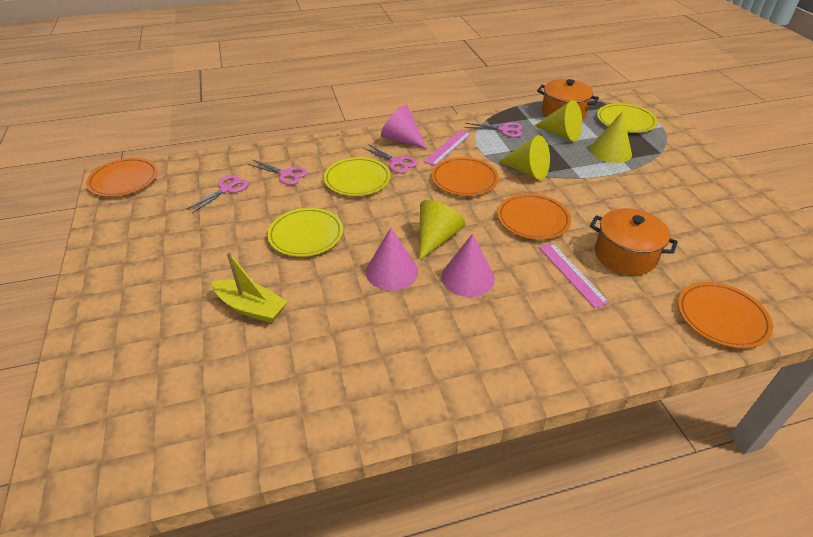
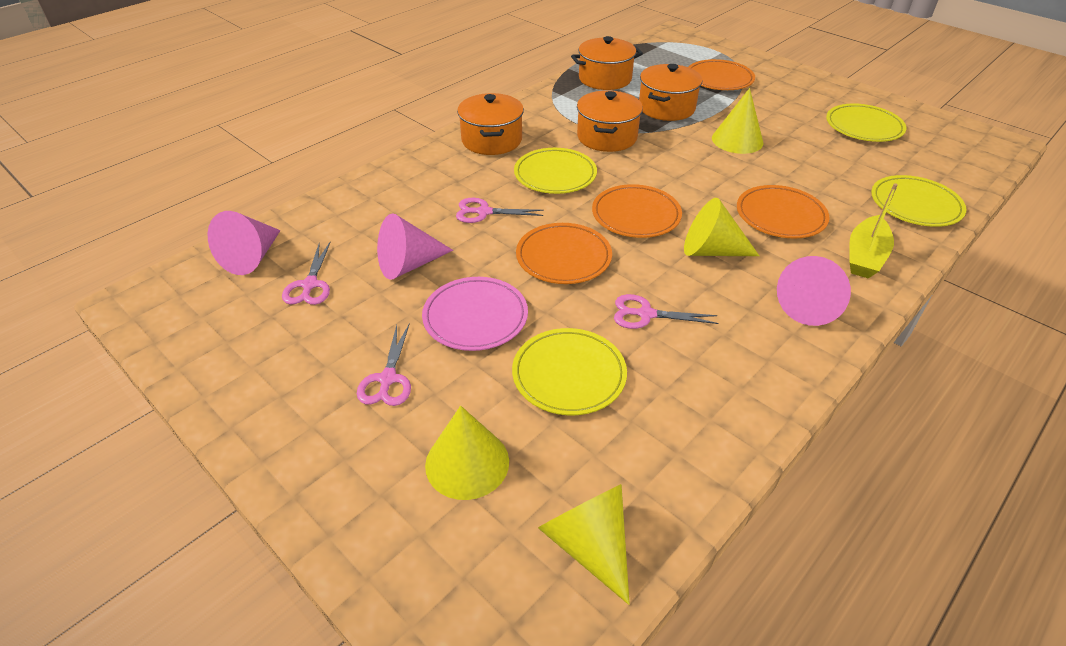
orange pot: 2 -> 4
pink plate: 0 -> 1
pink ruler: 2 -> 0
yellow plate: 3 -> 4

